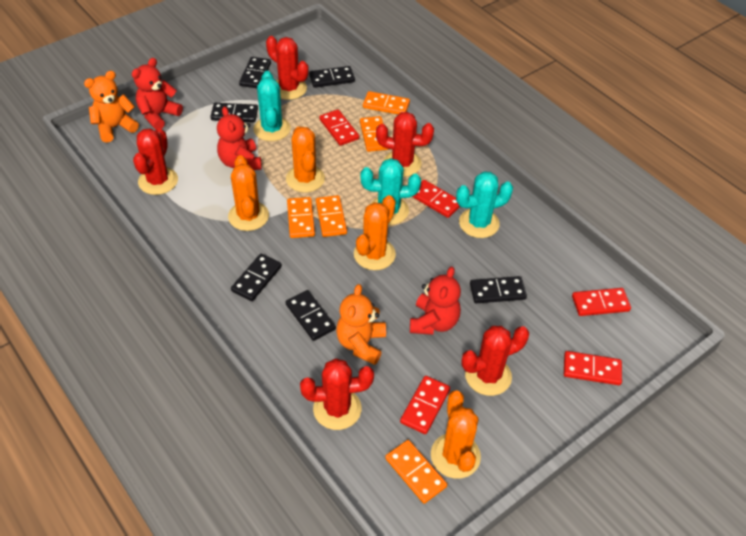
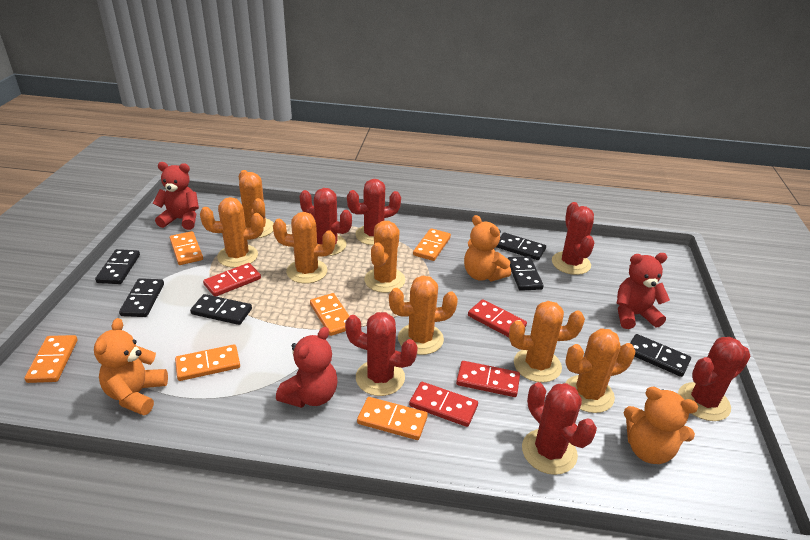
orange cactus: 4 -> 7
orange domino: 5 -> 6
orange teddy bear: 2 -> 3
red cactus: 5 -> 6
red domino: 5 -> 4
turquoise cactus: 3 -> 0

